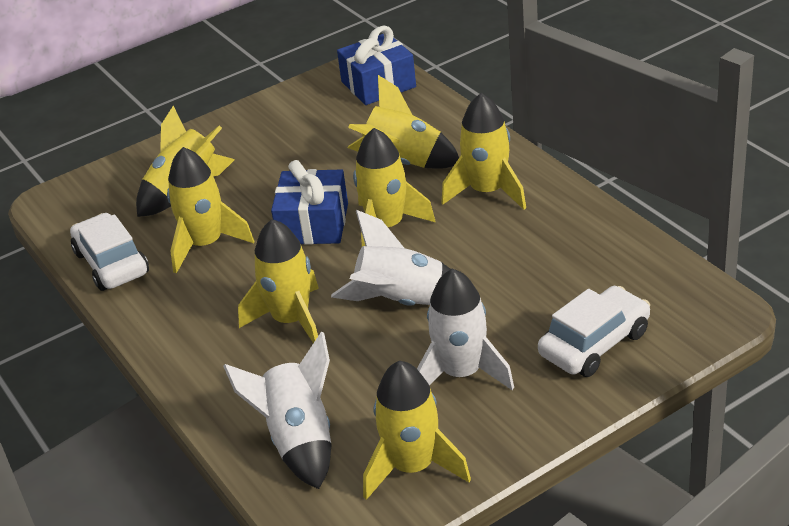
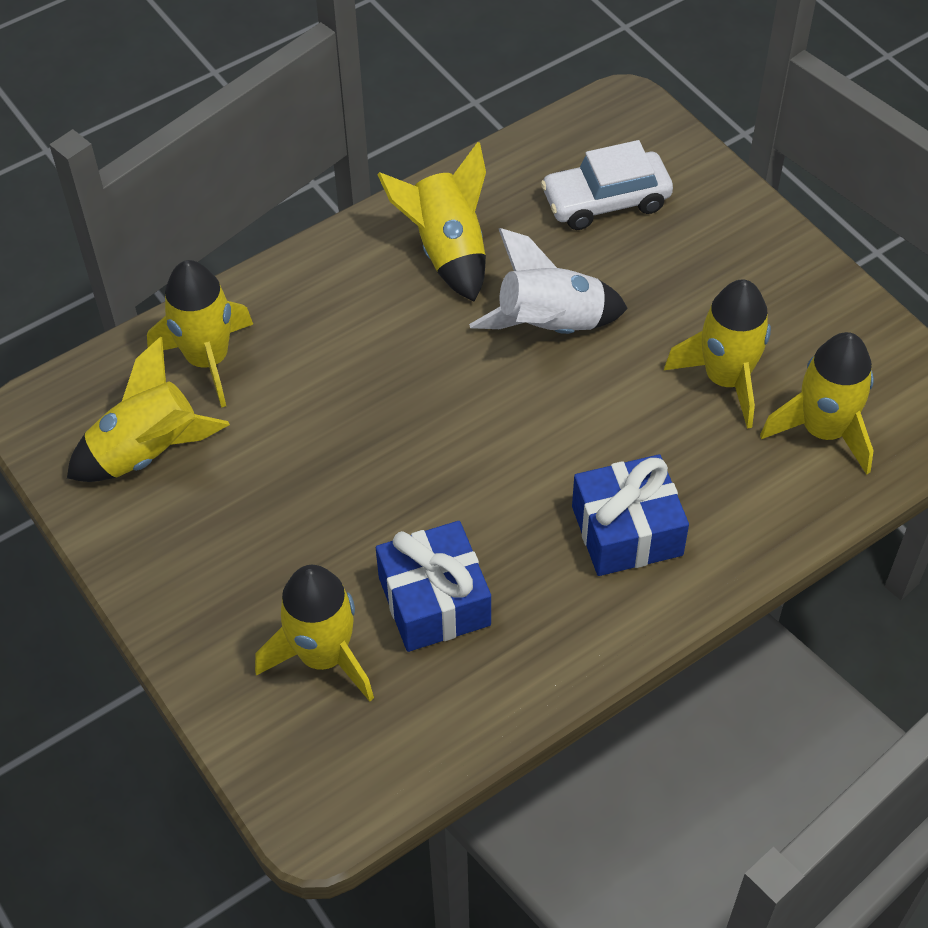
white car: 2 -> 1
white rocket: 3 -> 1
yellow rocket: 7 -> 6

